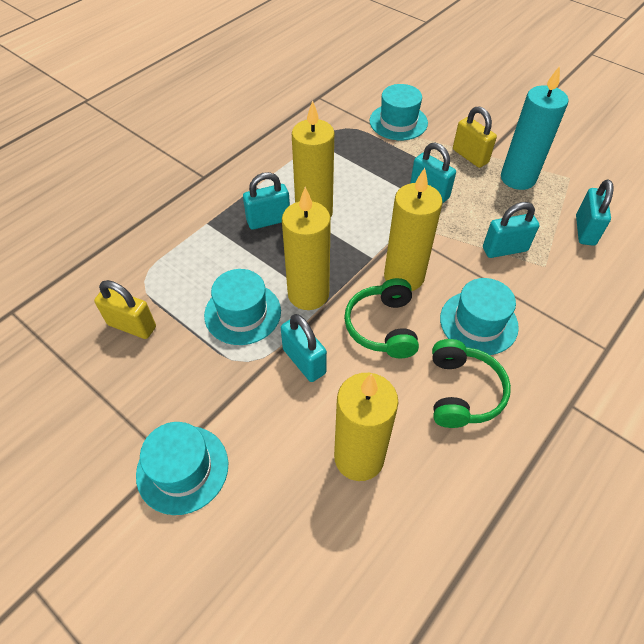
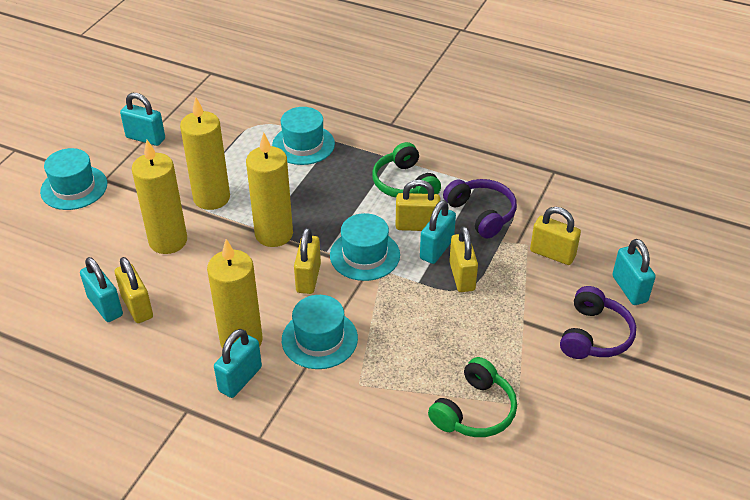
purple headphones: 0 -> 2
turquoise candle: 1 -> 0
yellow padlock: 2 -> 5

